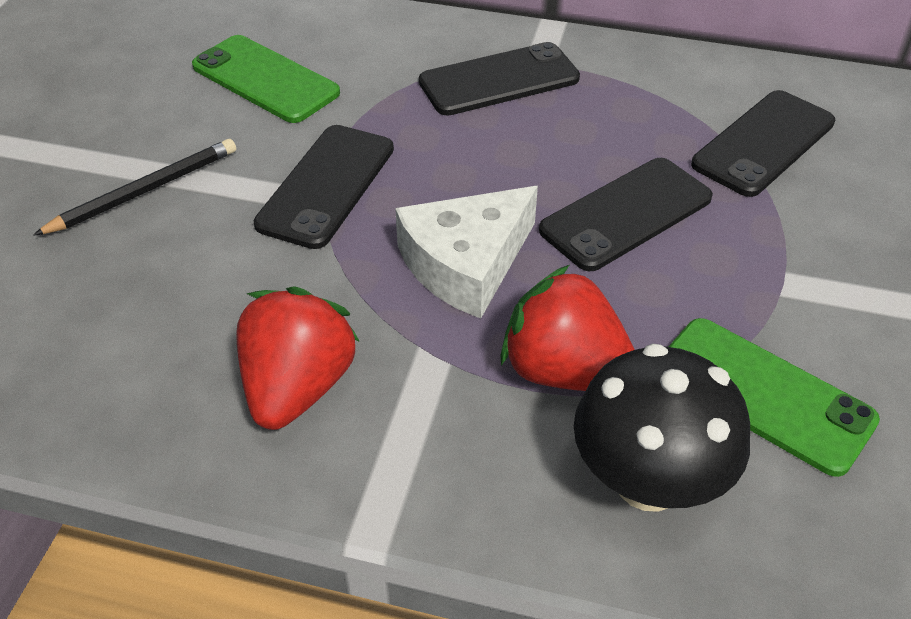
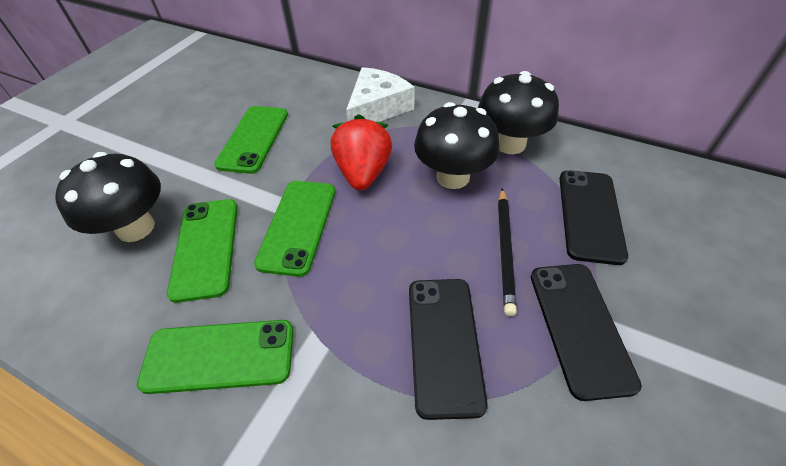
black mushroom: 1 -> 3
black phone: 4 -> 3
green phone: 2 -> 4
red strawberry: 2 -> 1

